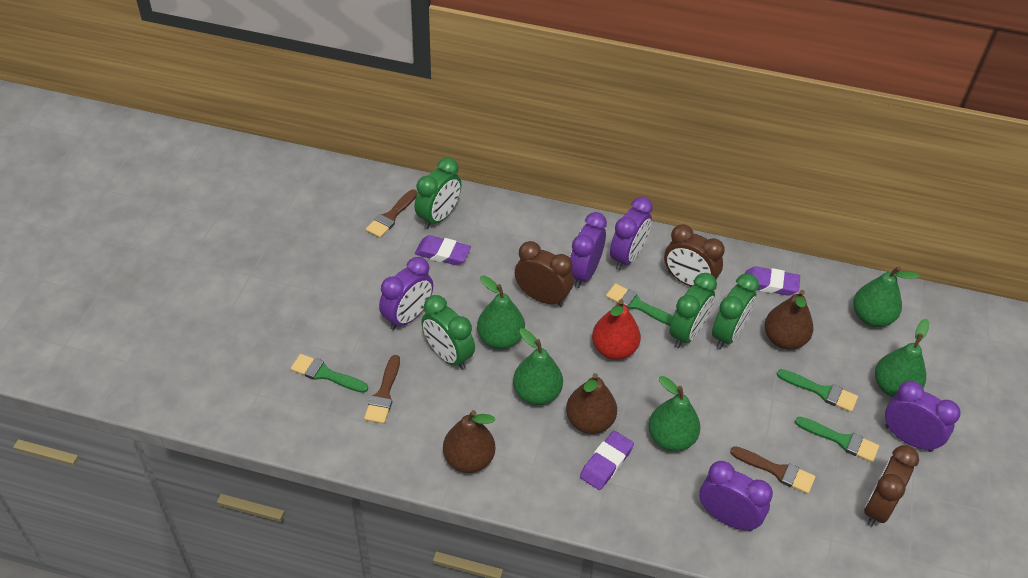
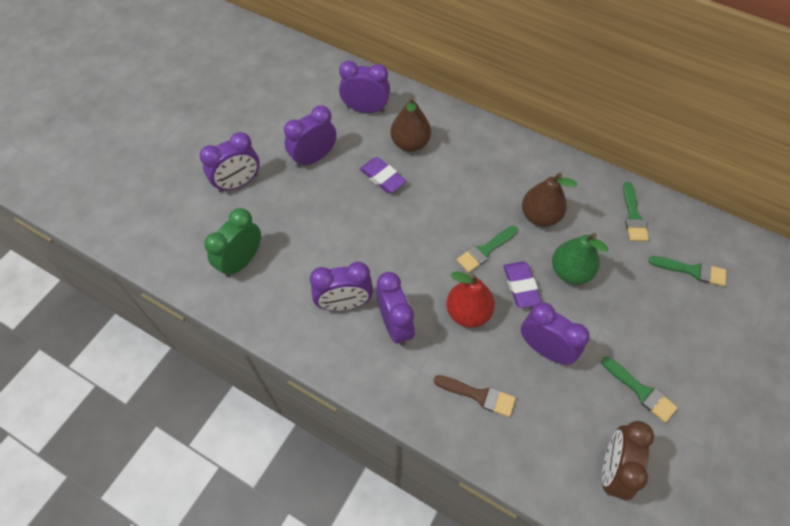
brown brush: 3 -> 1
brown clock: 3 -> 1
brown pear: 3 -> 2
green clock: 4 -> 1
green pear: 5 -> 1
purple clock: 5 -> 6
purple eraser: 3 -> 2

